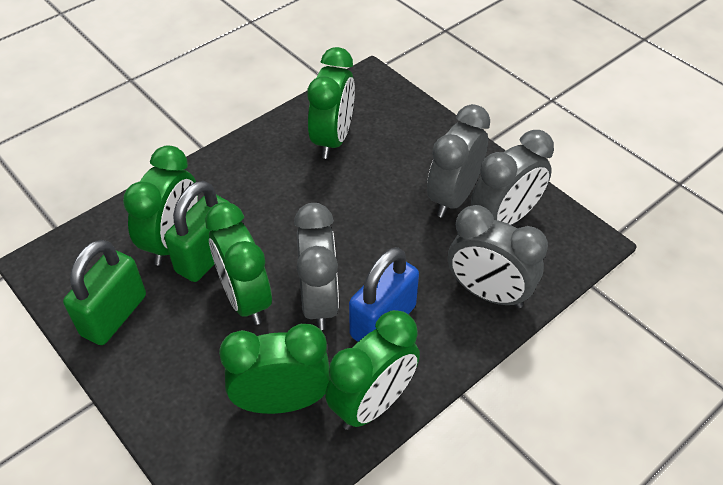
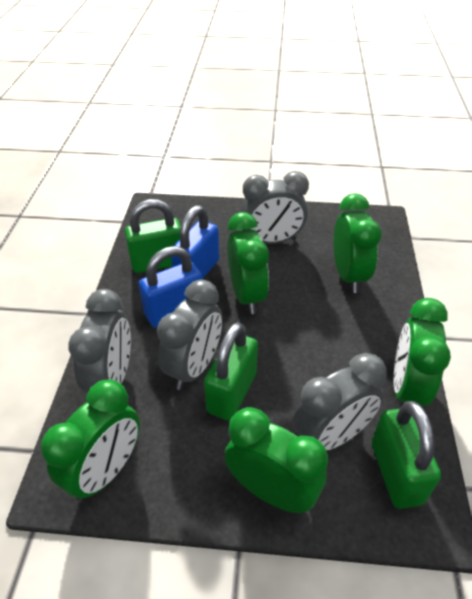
blue padlock: 1 -> 2
green padlock: 2 -> 3

